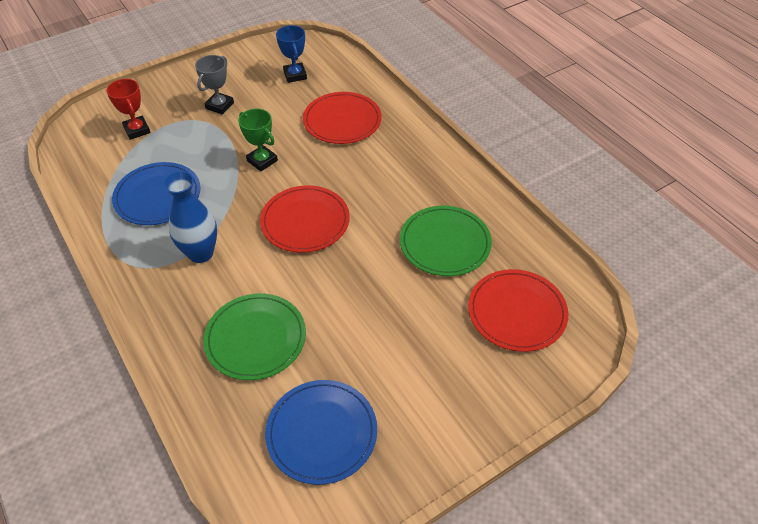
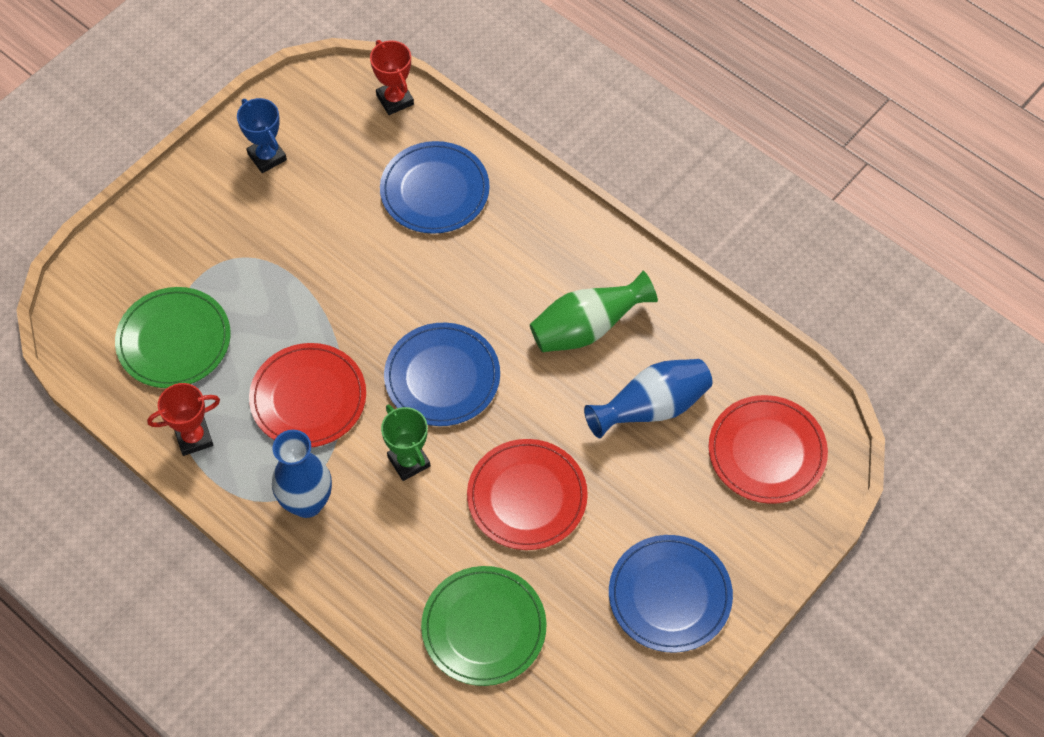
blue plate: 2 -> 3
blue vase: 1 -> 2
green vase: 0 -> 1
grey trophy: 1 -> 0
red trophy: 1 -> 2

